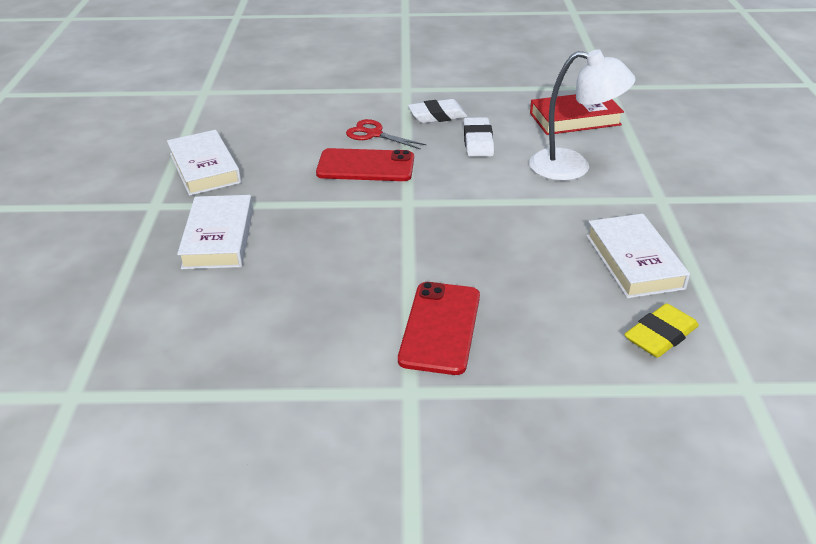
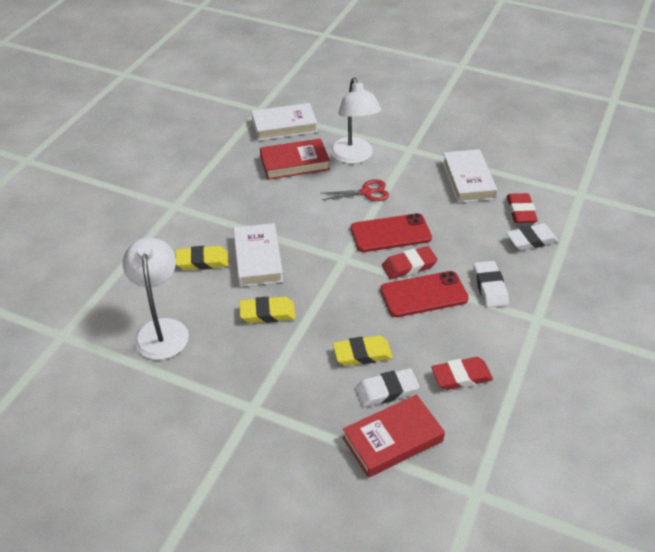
red book: 1 -> 2
red eraser: 0 -> 3
white eraser: 2 -> 3
white lamp: 1 -> 2
yellow eraser: 1 -> 3

